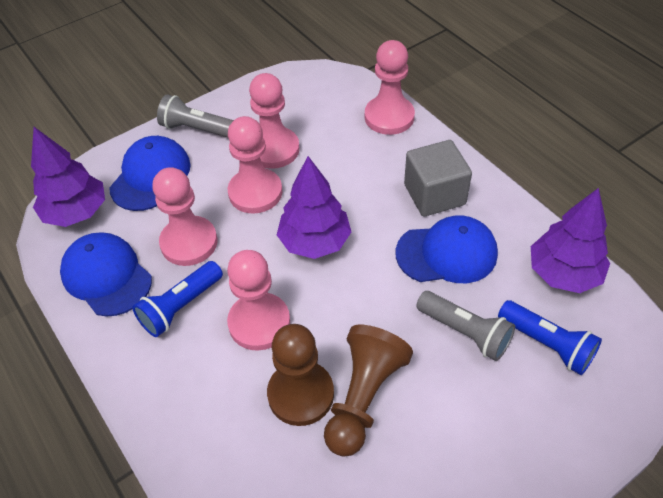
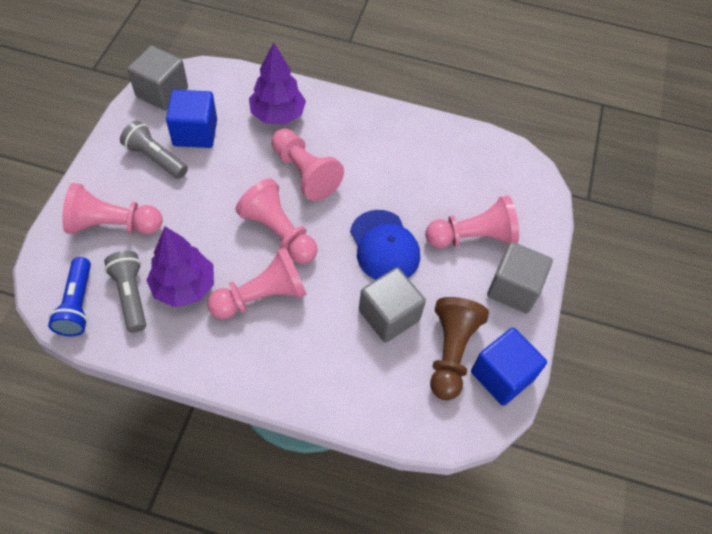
blue cap: 3 -> 1
blue cube: 0 -> 2
blue flashlight: 2 -> 1
brown pawn: 2 -> 1
grey cube: 1 -> 3
purple tree: 3 -> 2

